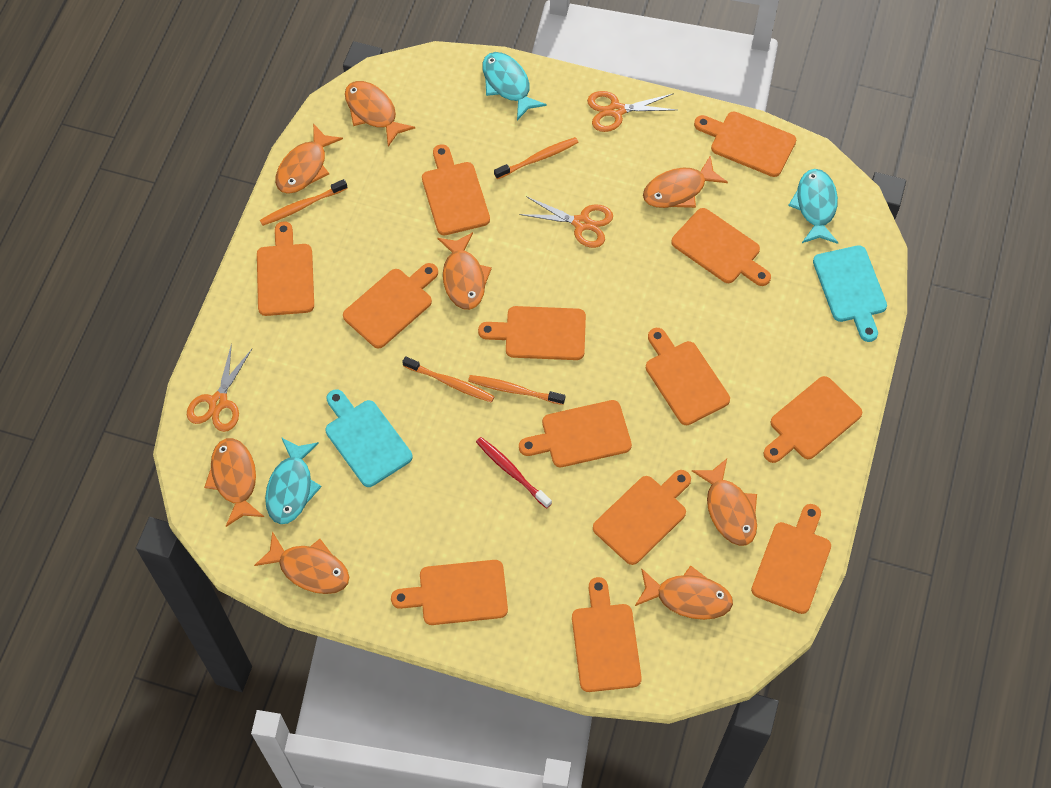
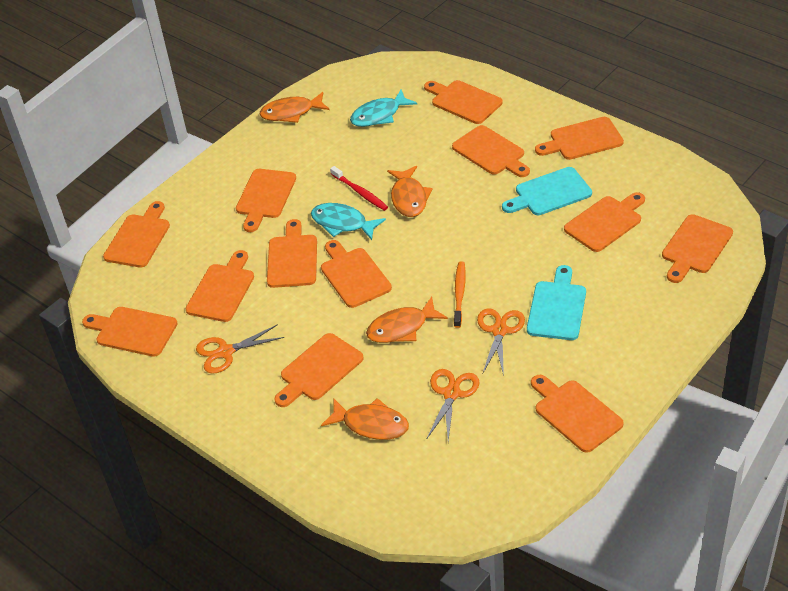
orange fish: 8 -> 4
orange toothbrush: 4 -> 1
turquoise fish: 3 -> 2

